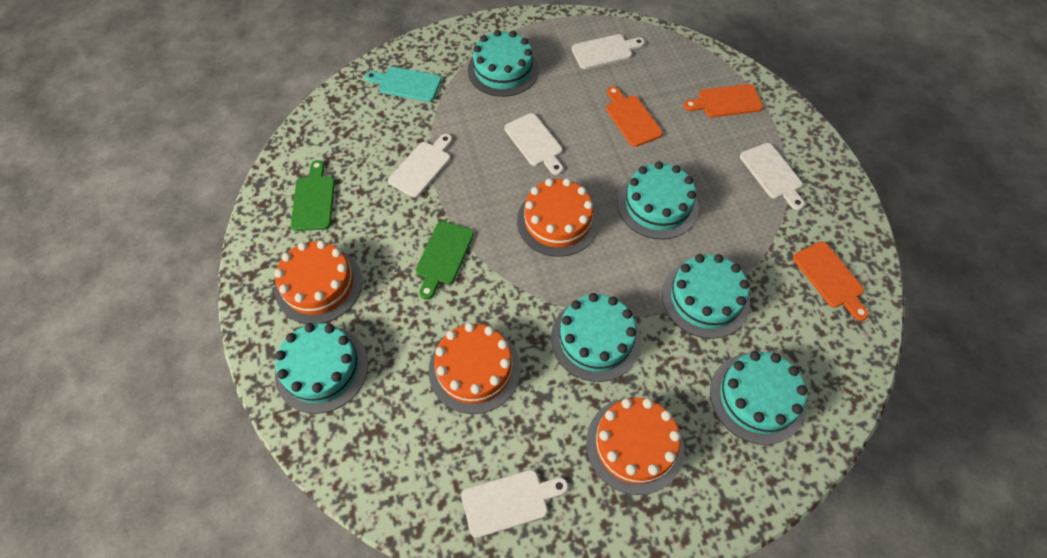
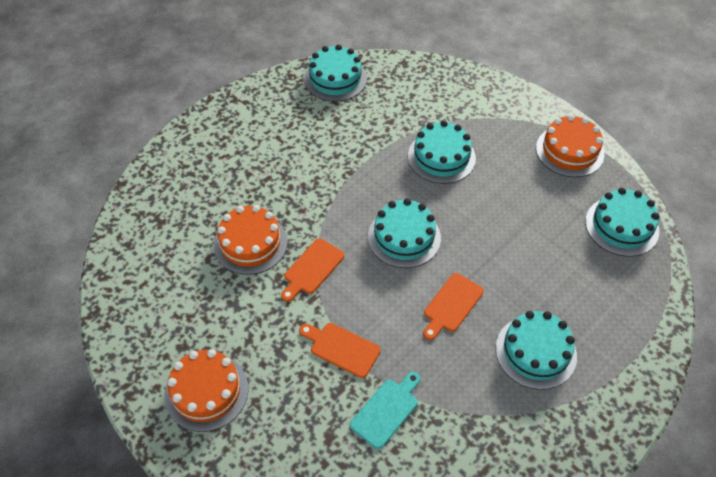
green cutting board: 2 -> 0
orange cake: 4 -> 3
turquoise cake: 6 -> 5
white cutting board: 5 -> 0

